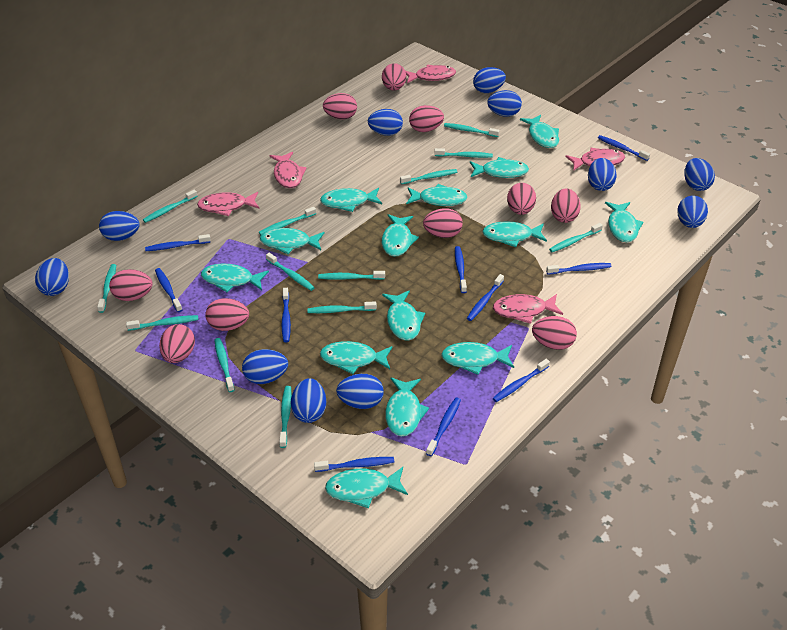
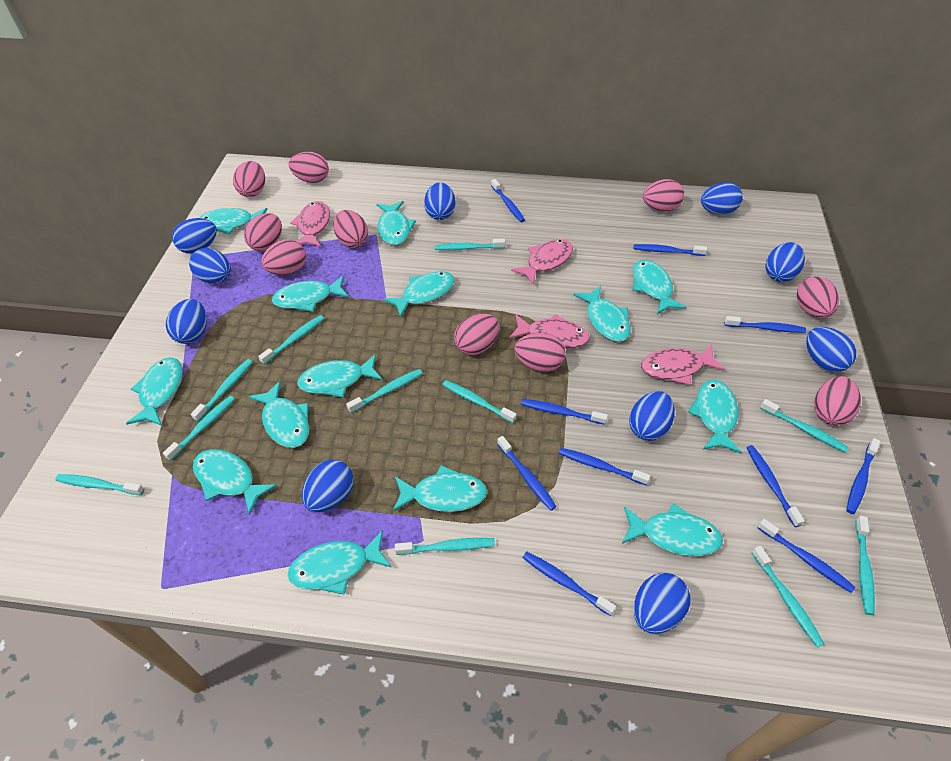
blue egg: 11 -> 10
pink fish: 5 -> 4
turquoise toothbrush: 13 -> 11

